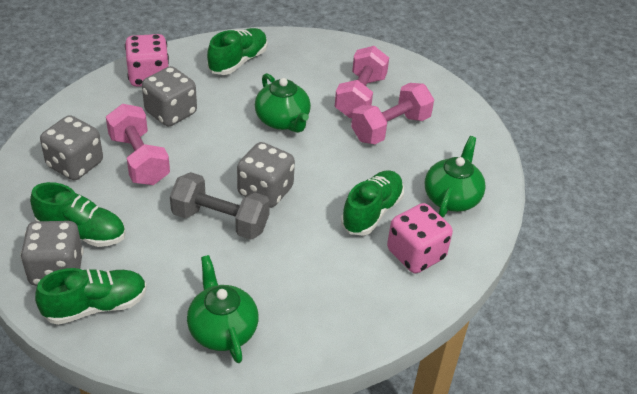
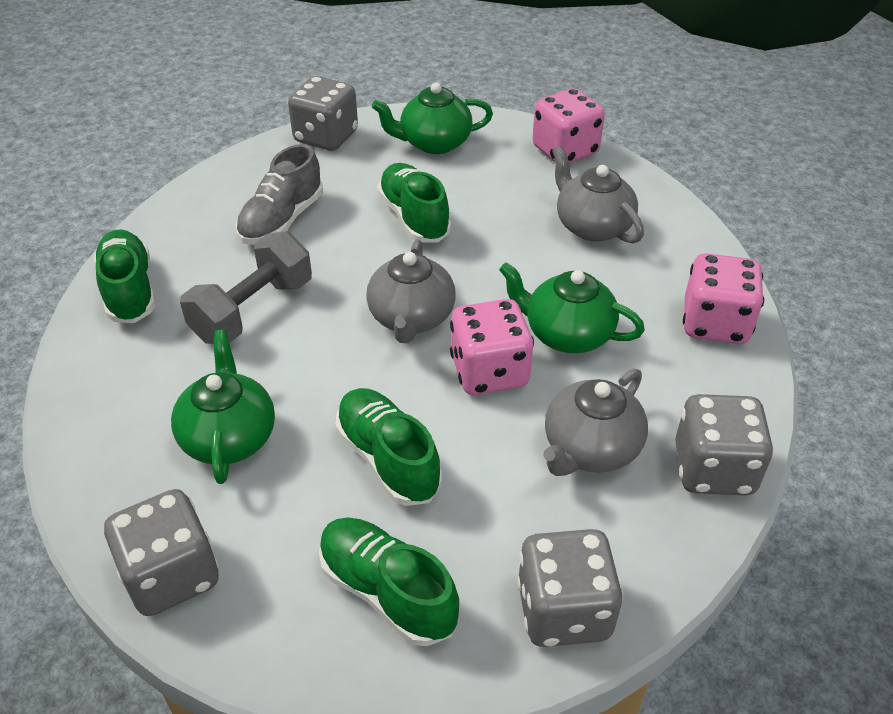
grey shoe: 0 -> 1
grey teapot: 0 -> 3
pink dice: 2 -> 3
pink dumbbell: 3 -> 0

